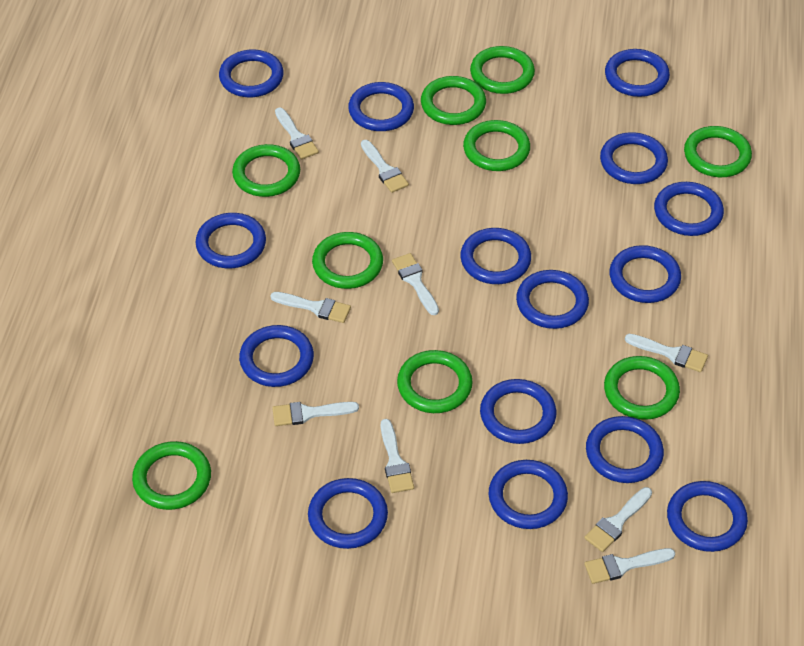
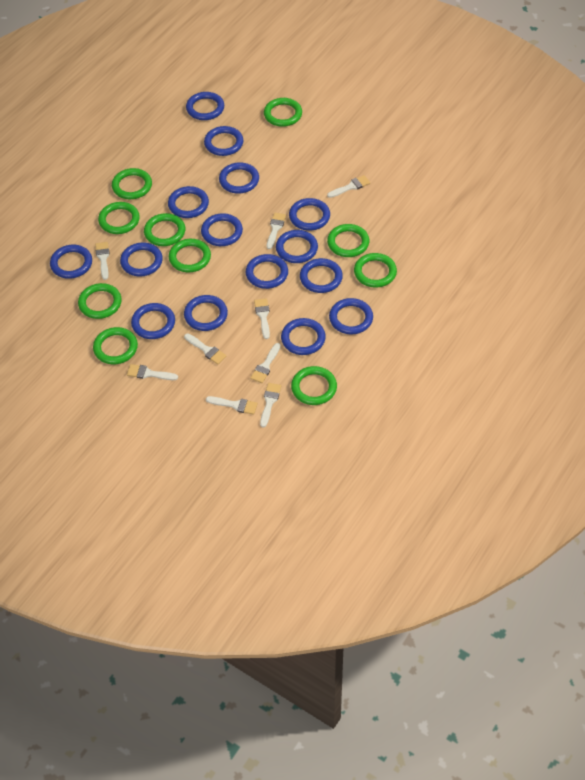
green ring: 9 -> 10

